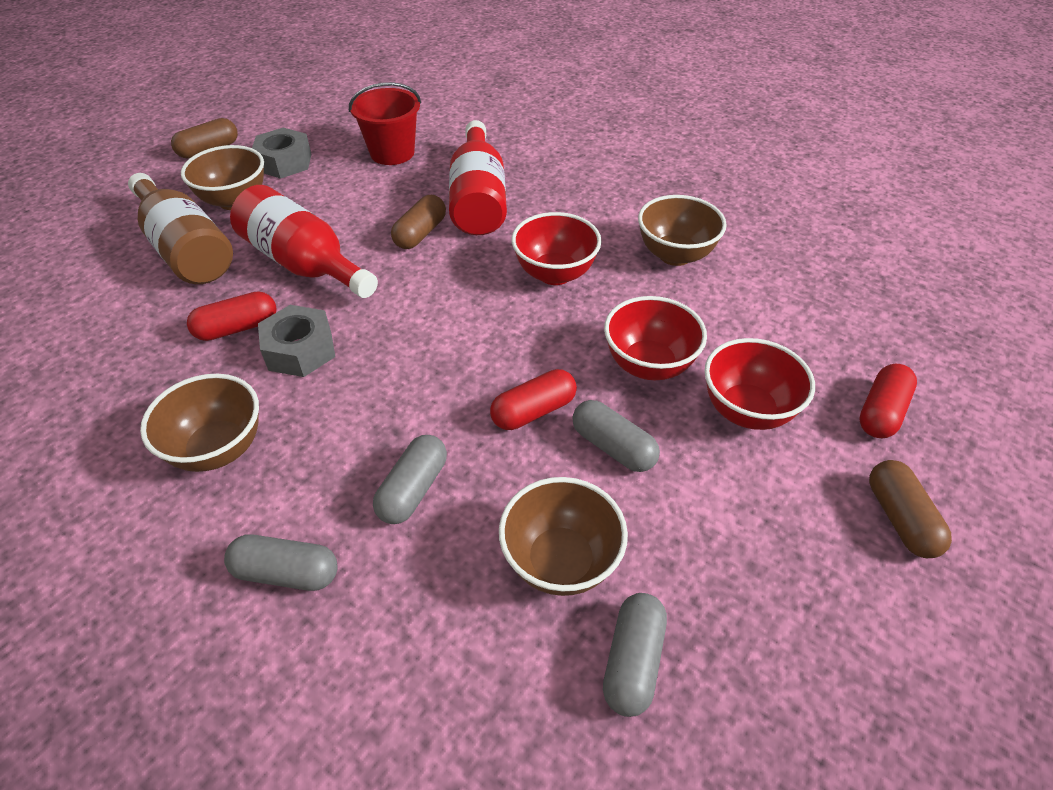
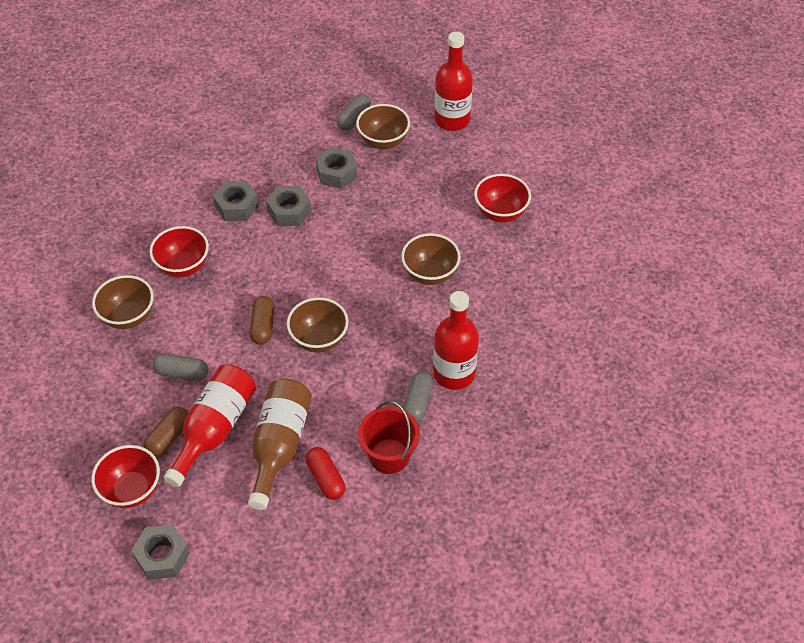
brown capsule: 3 -> 2
grey capsule: 4 -> 3
grey nut: 2 -> 4
red bottle: 2 -> 3
red capsule: 3 -> 1

